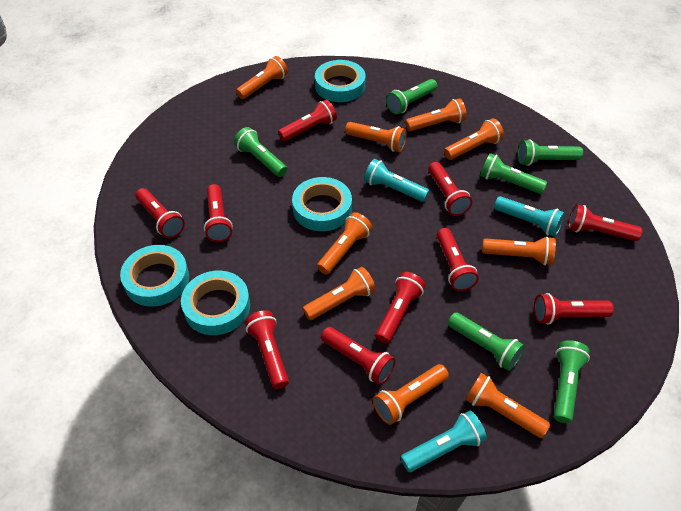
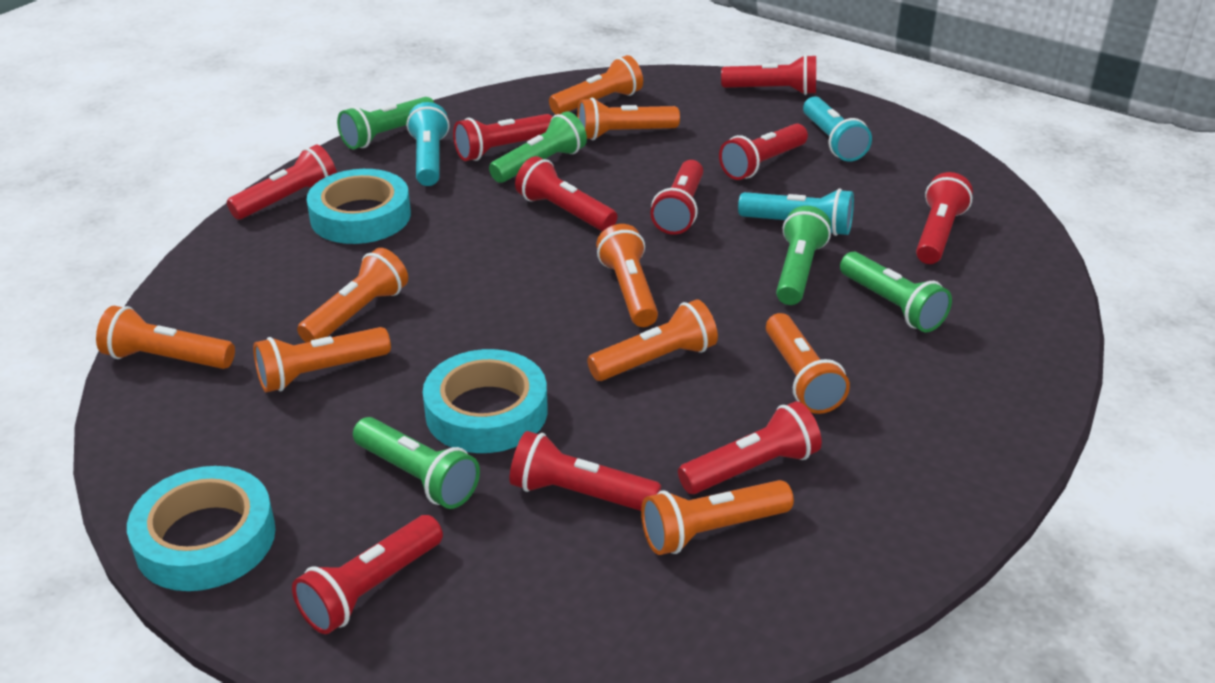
green flashlight: 6 -> 5
turquoise tape: 4 -> 3

